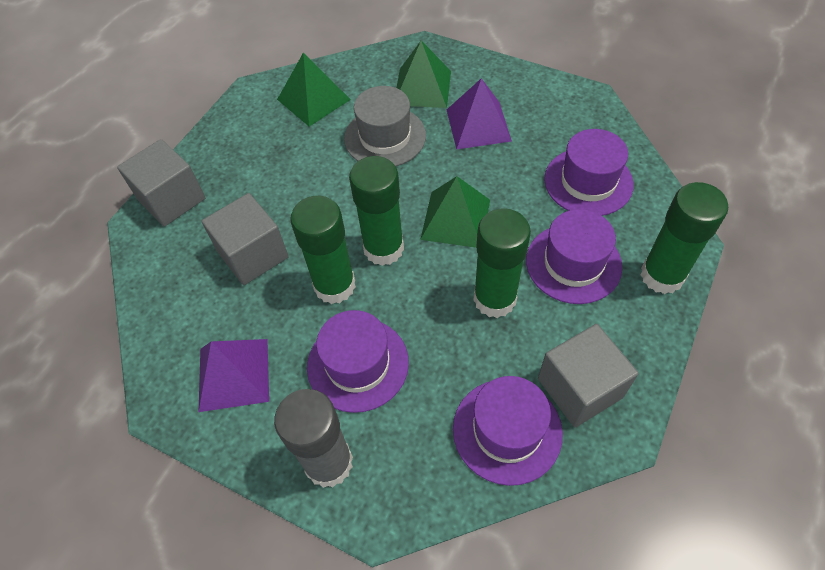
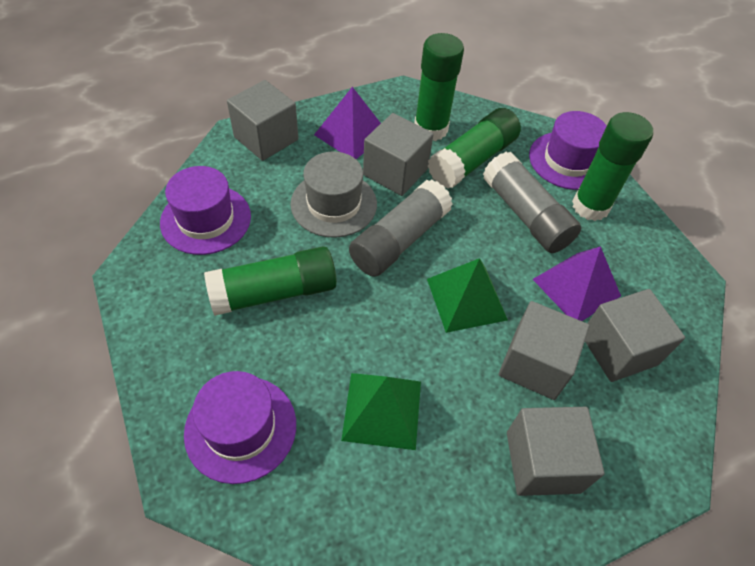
green pyramid: 3 -> 2
grey cube: 3 -> 5
grey glue stick: 1 -> 2
purple hat: 4 -> 3

